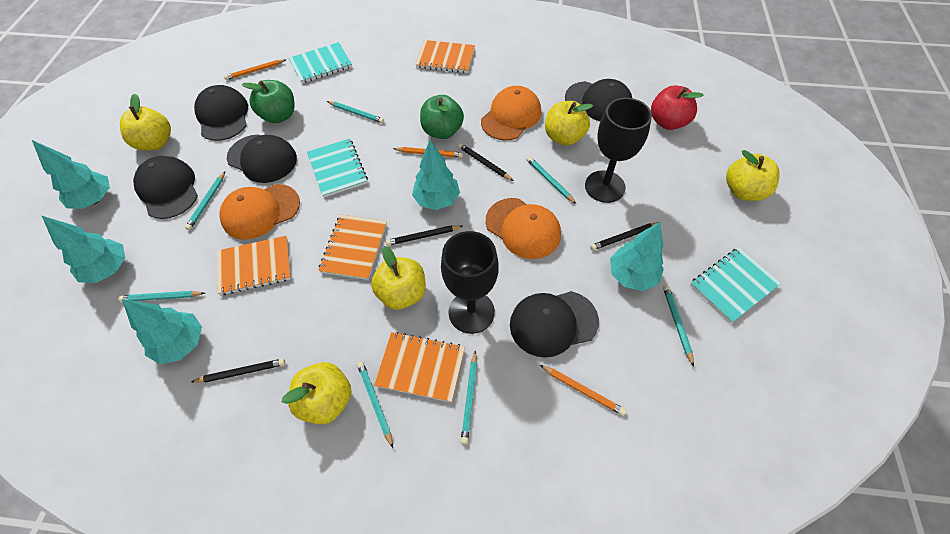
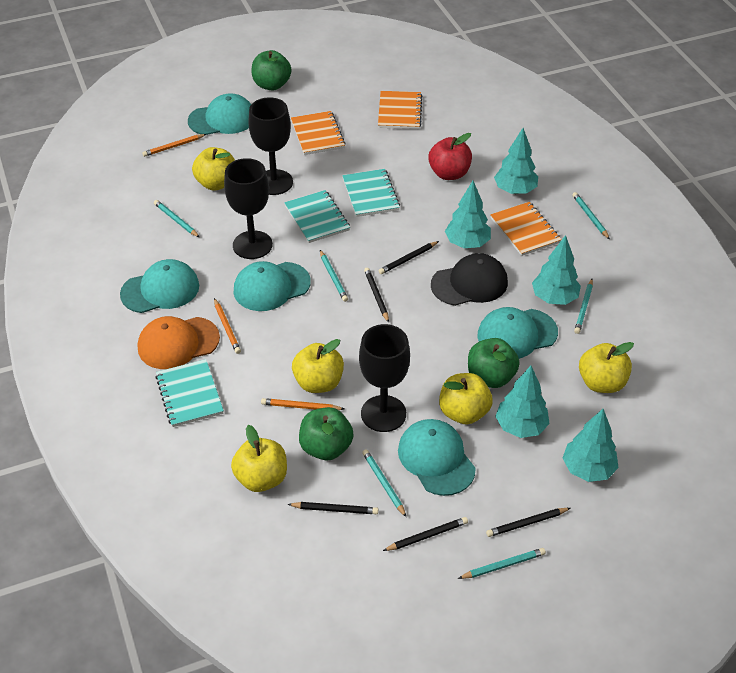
black cap: 5 -> 1
black goblet: 2 -> 3
black pencil: 4 -> 5
green apple: 2 -> 3
orange cap: 3 -> 1
orange notebook: 4 -> 3
turquoise cap: 0 -> 5
turquoise pencil: 7 -> 6

